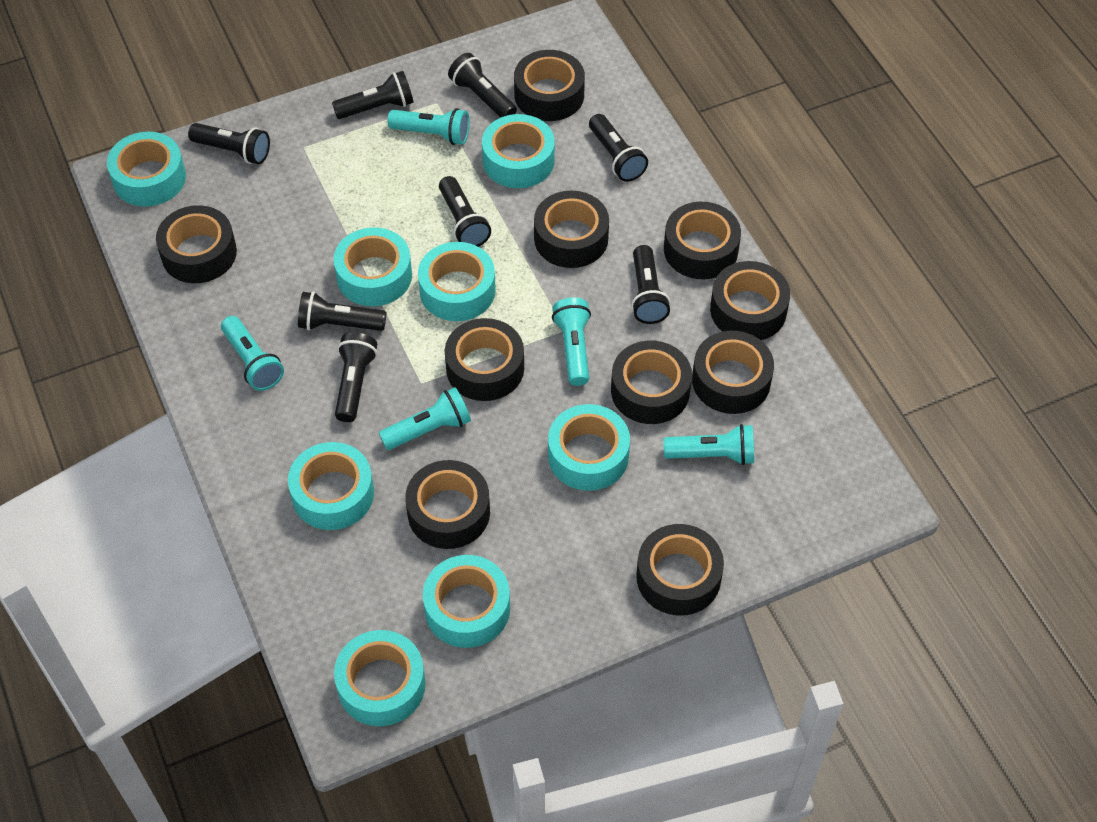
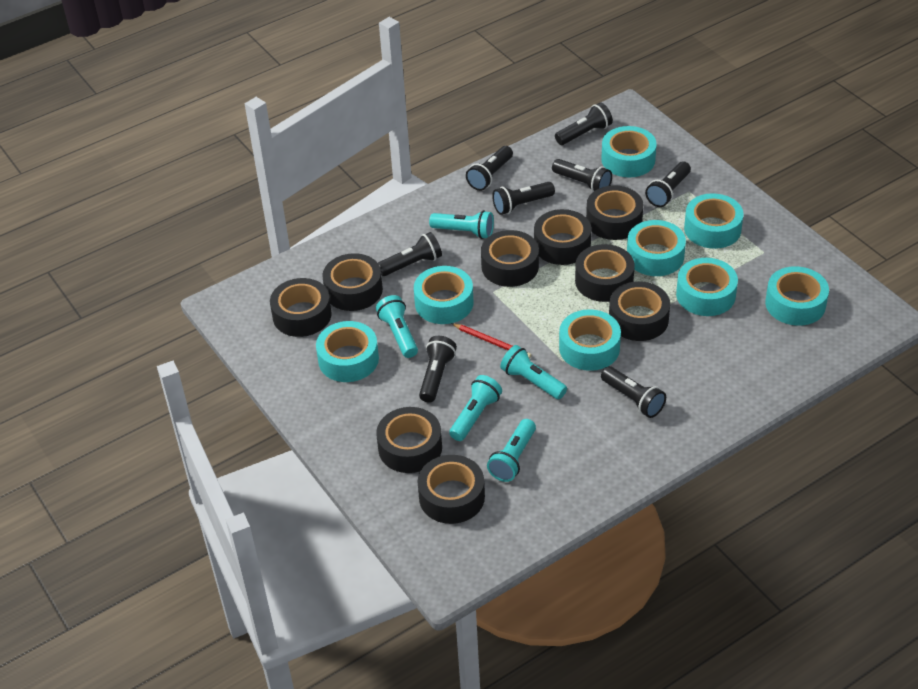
black tape: 10 -> 9
red pencil: 0 -> 1

